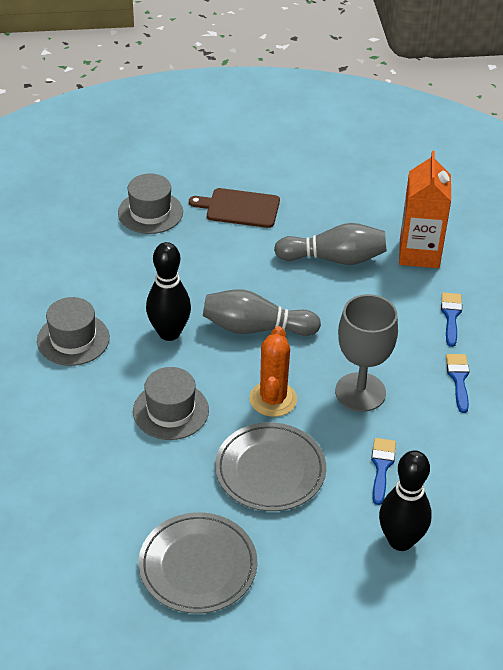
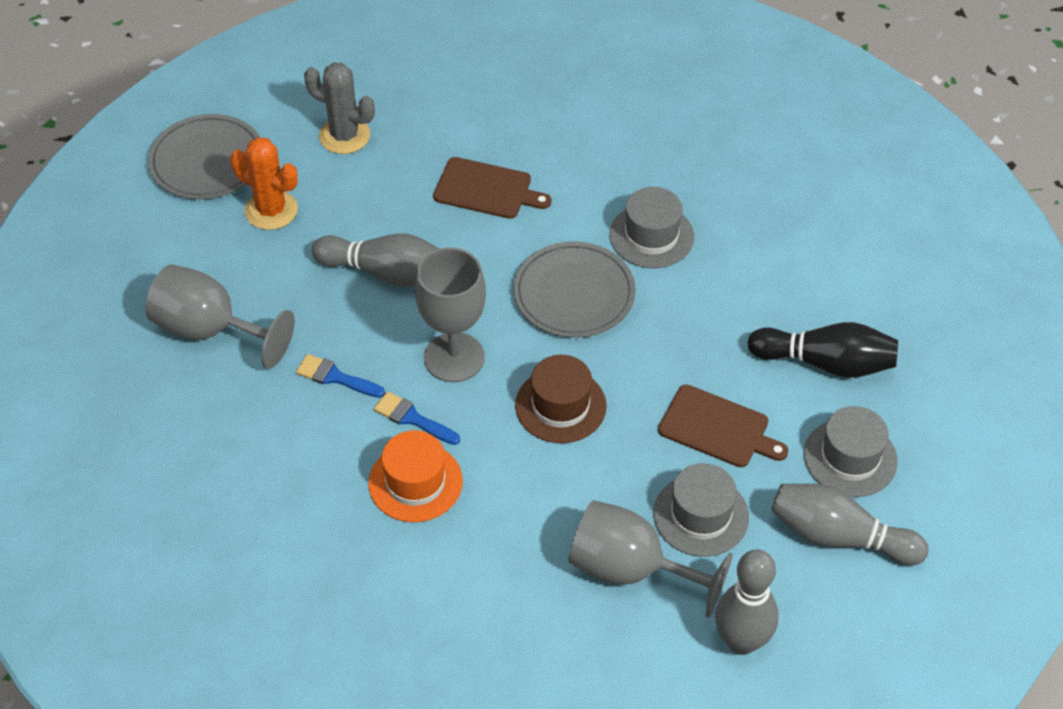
black bowling pin: 2 -> 1
blue brush: 3 -> 2
brown cutting board: 1 -> 2
brown hat: 0 -> 1
grey bowling pin: 2 -> 3
grey cactus: 0 -> 1
grey goblet: 1 -> 3
orange carton: 1 -> 0
orange hat: 0 -> 1

